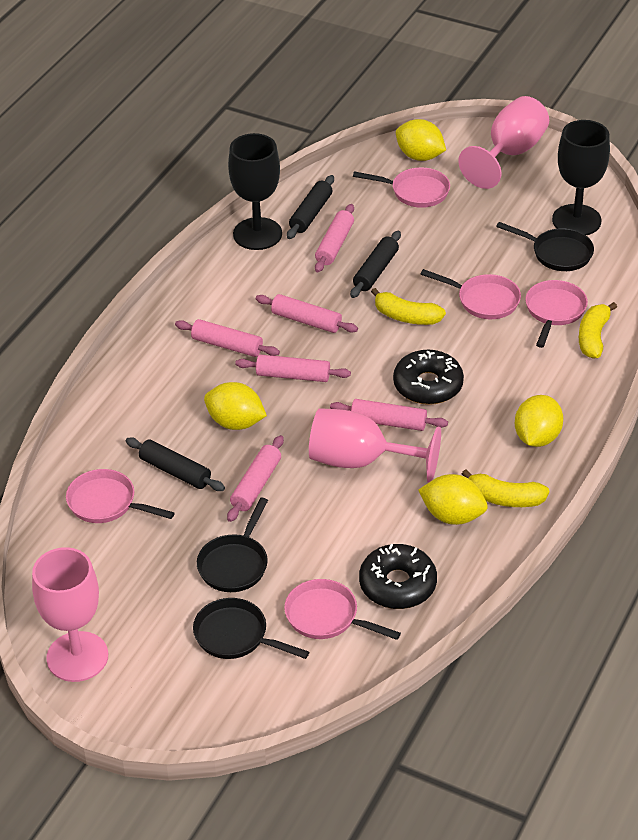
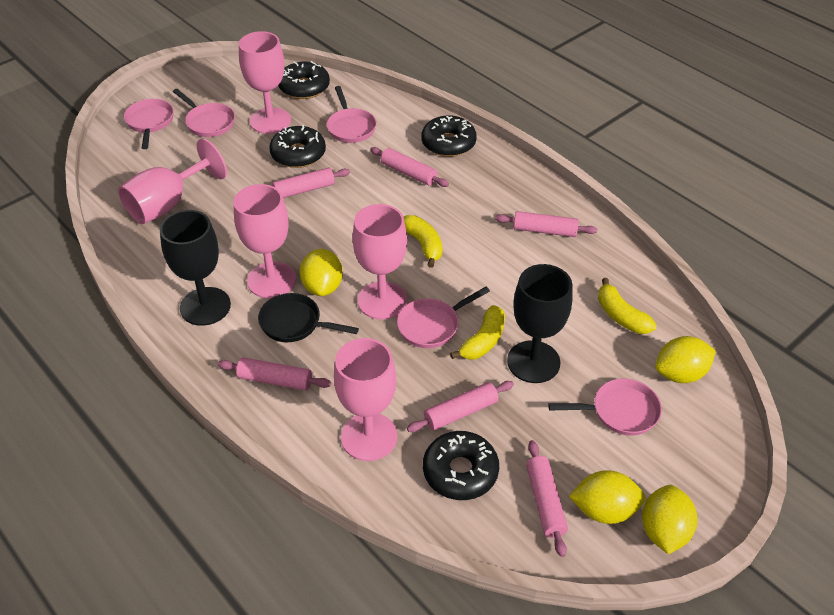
black donut: 2 -> 4
black pan: 3 -> 1
black rolling pin: 3 -> 0
pink goblet: 3 -> 5

